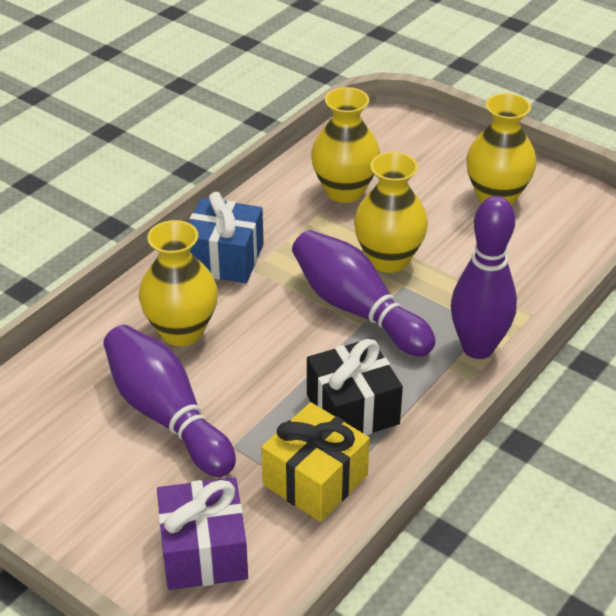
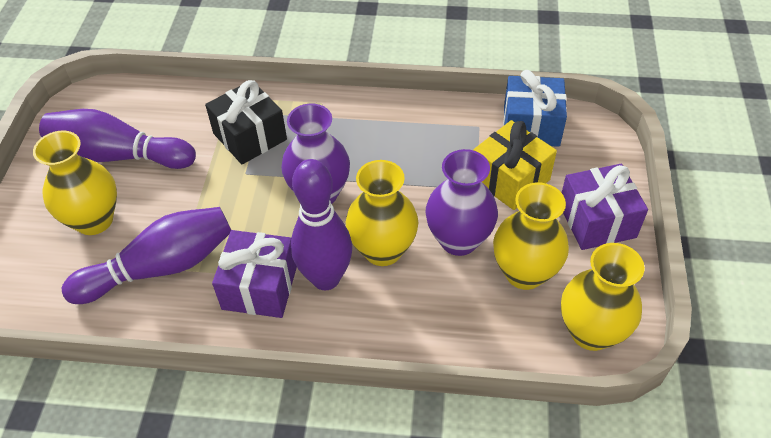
purple gift: 1 -> 2
purple vase: 0 -> 2

